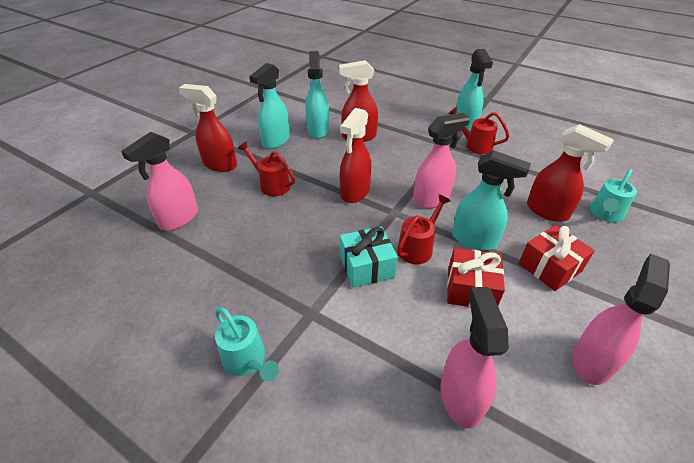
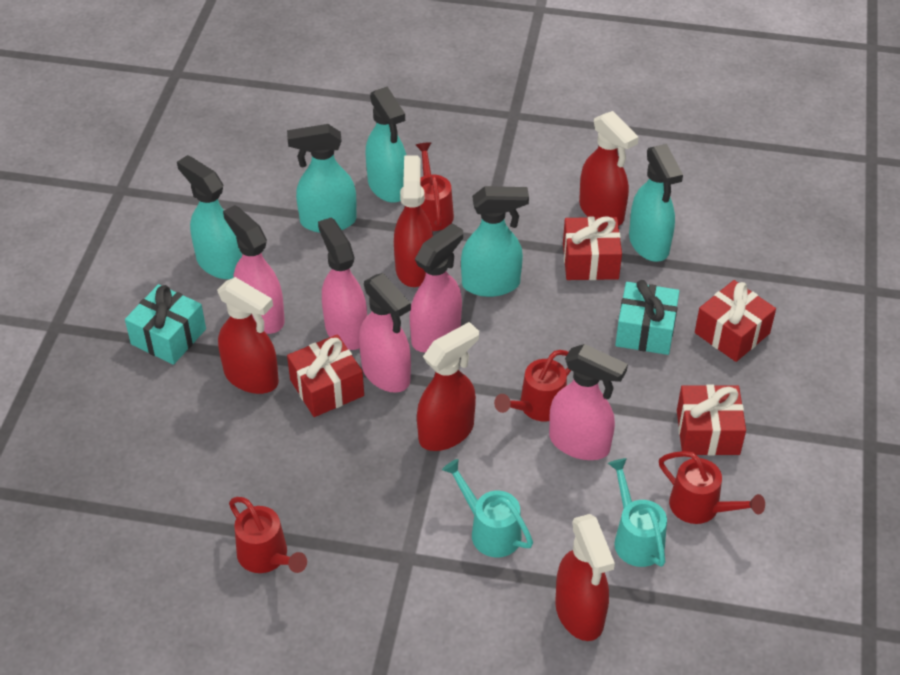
pink spray bottle: 4 -> 5
red gift: 2 -> 4
red spray bottle: 4 -> 5
red watering can: 3 -> 4
turquoise gift: 1 -> 2
turquoise spray bottle: 4 -> 5

